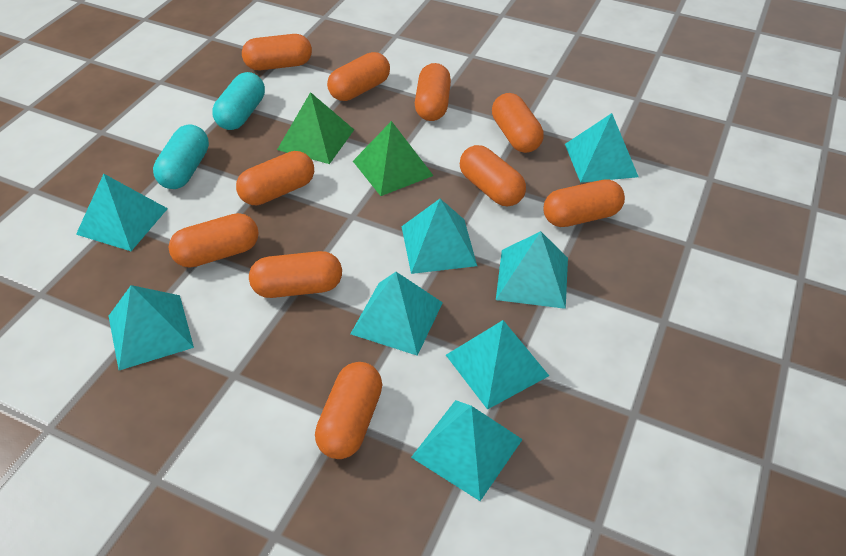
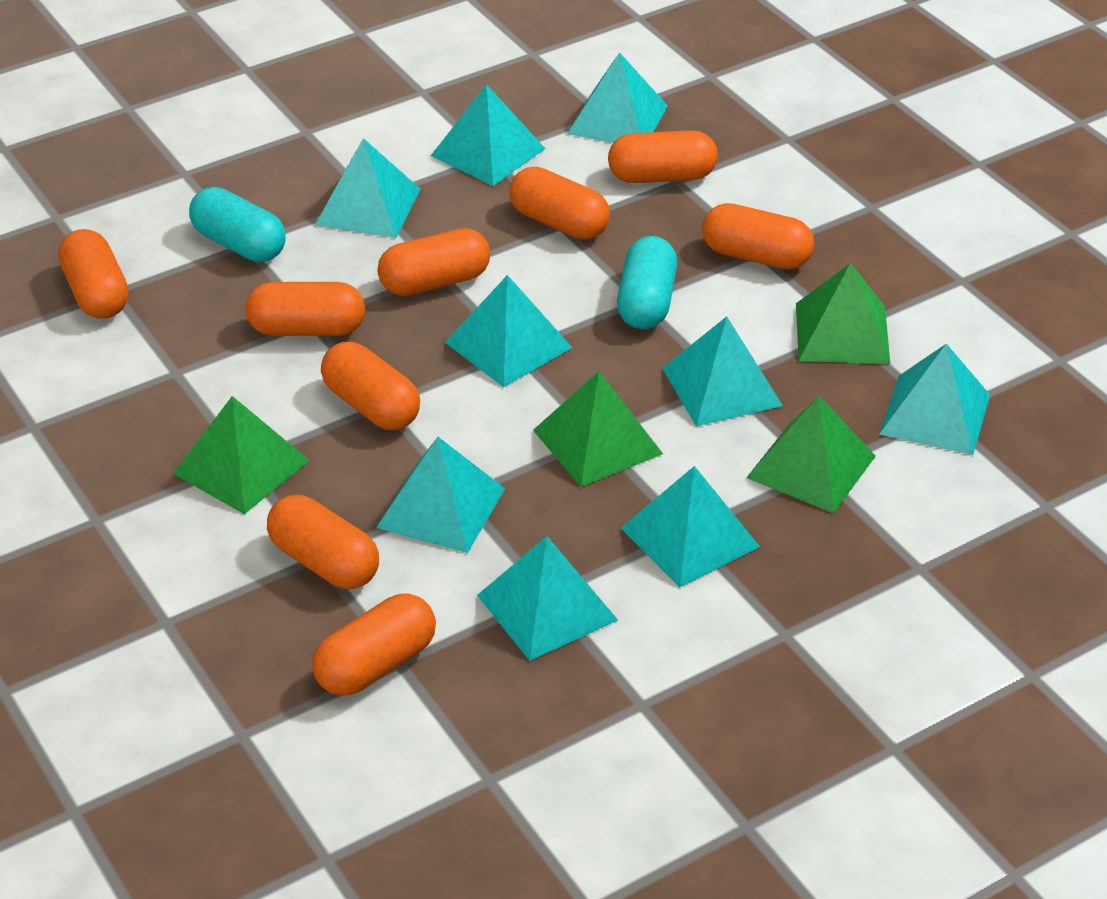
green pyramid: 2 -> 4
orange capsule: 10 -> 9
turquoise pyramid: 8 -> 9

